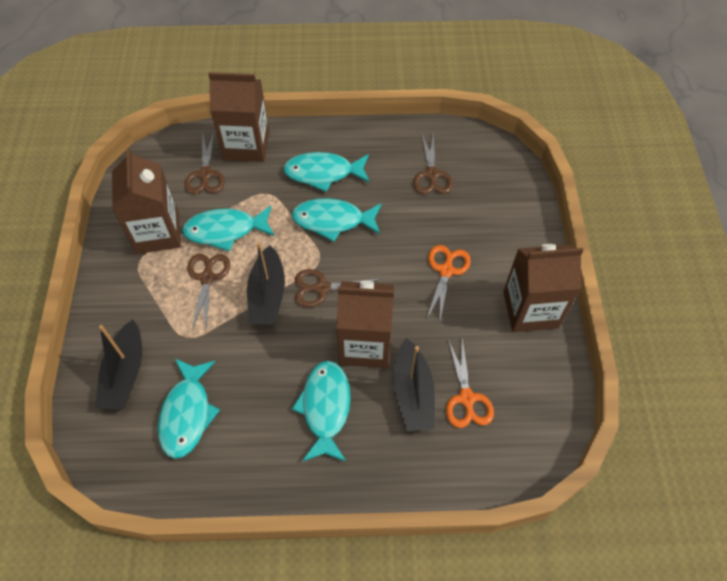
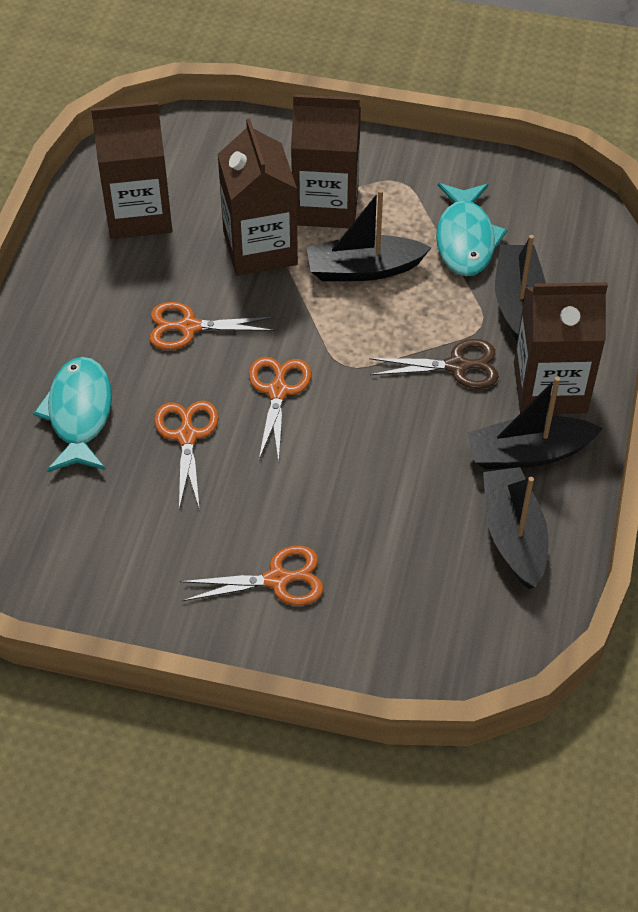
black boat: 3 -> 4
brown scissors: 4 -> 1
orange scissors: 2 -> 4
turquoise fish: 5 -> 2

